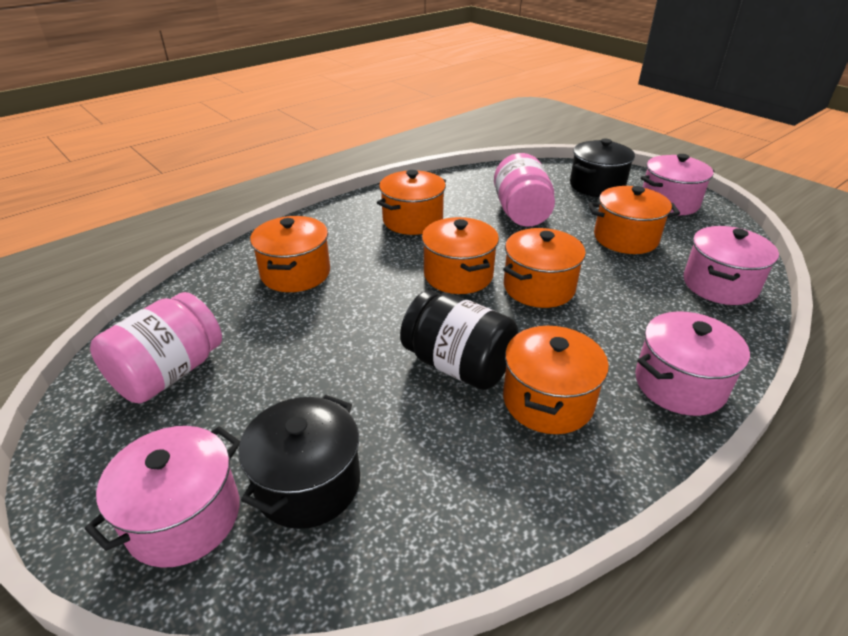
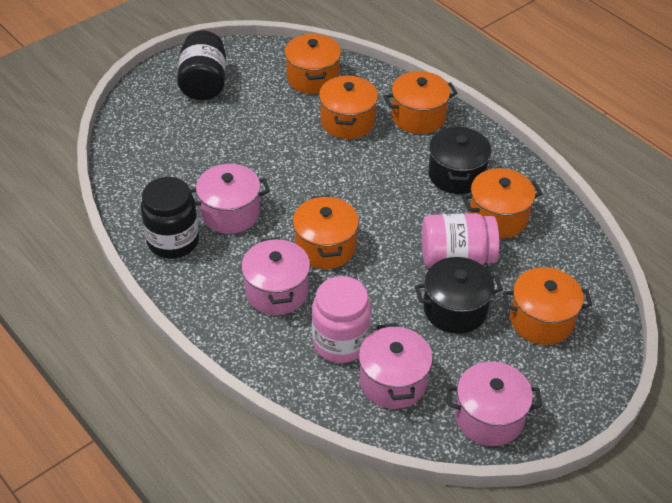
black jar: 1 -> 2

